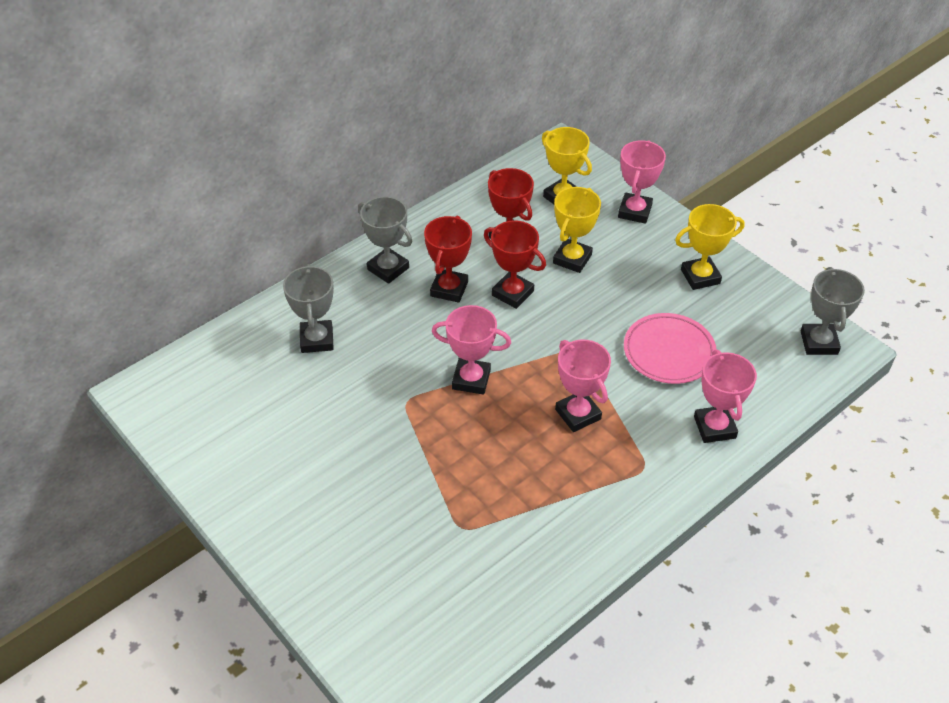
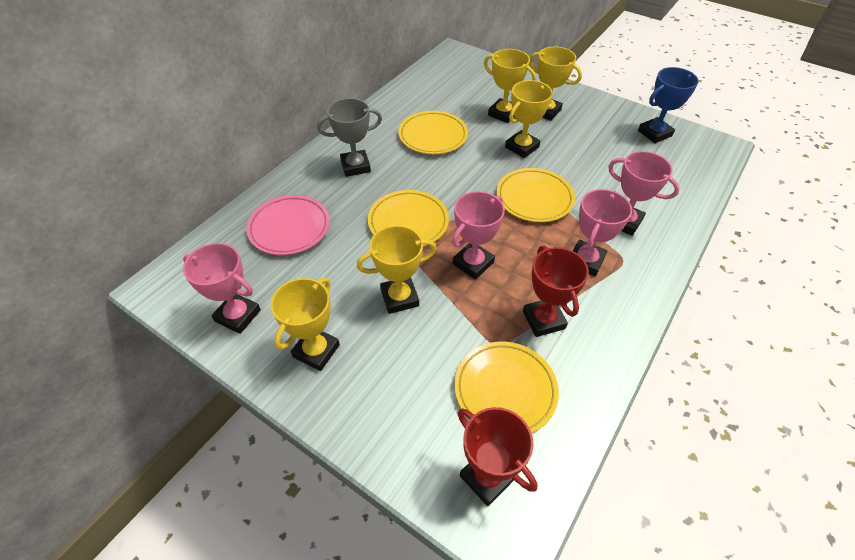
blue trophy: 0 -> 1
grey trophy: 3 -> 1
red trophy: 3 -> 2
yellow plate: 0 -> 4
yellow trophy: 3 -> 5

